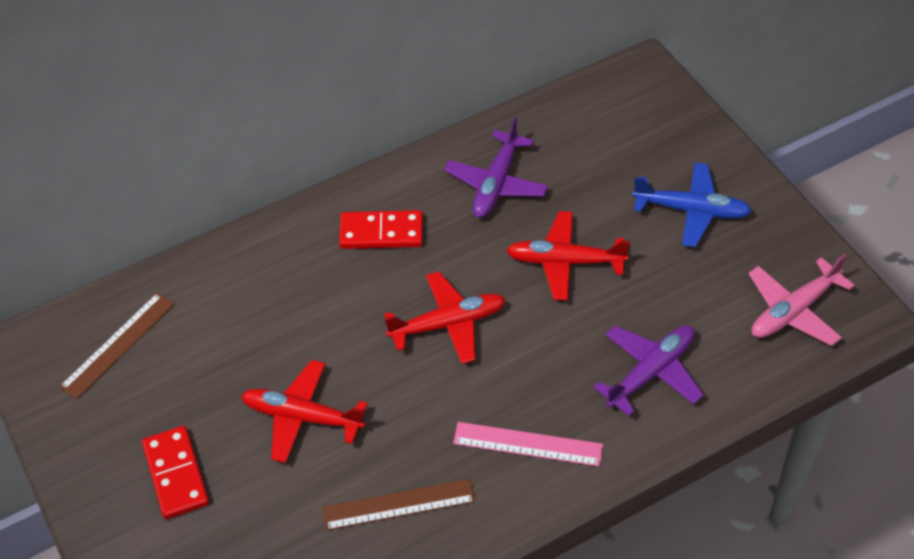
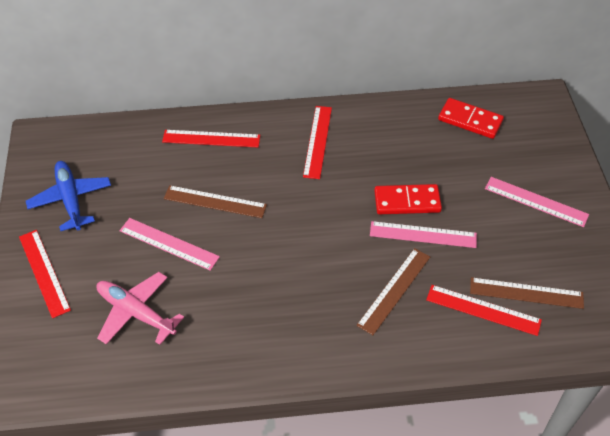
brown ruler: 2 -> 3
pink ruler: 1 -> 3
purple plane: 2 -> 0
red plane: 3 -> 0
red ruler: 0 -> 4

